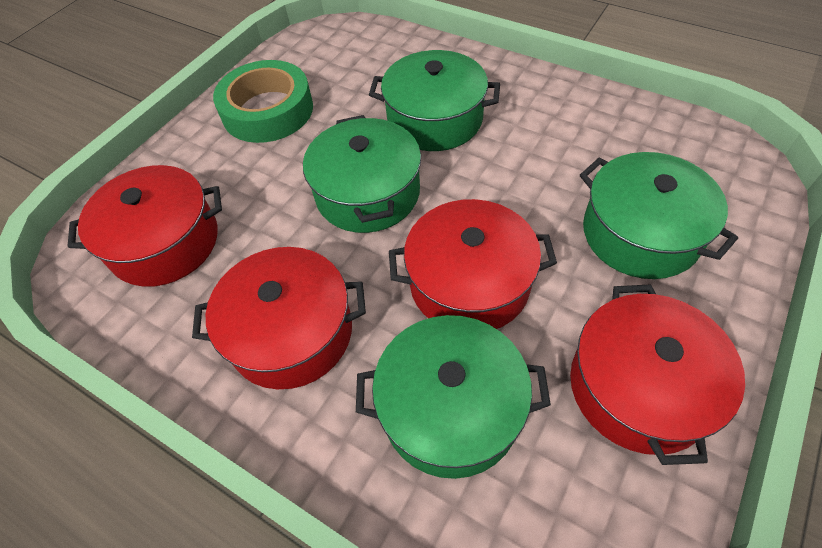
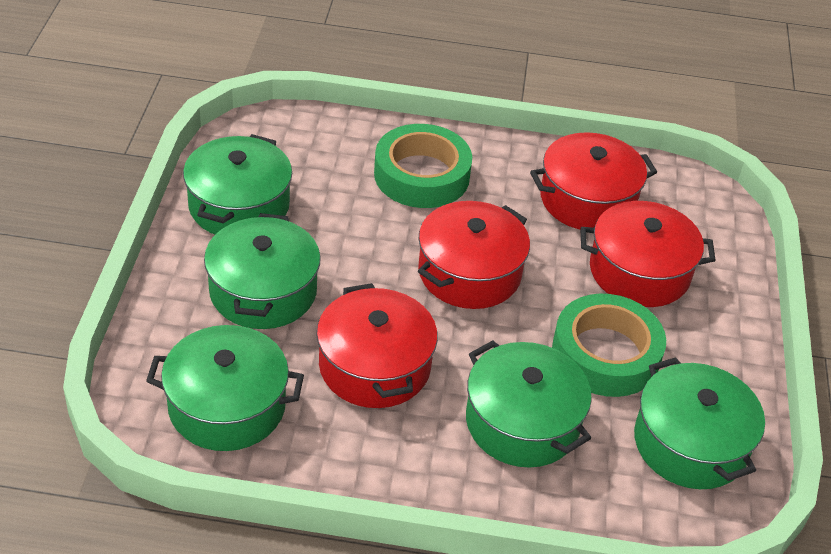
green pot: 4 -> 5
green tape: 1 -> 2

